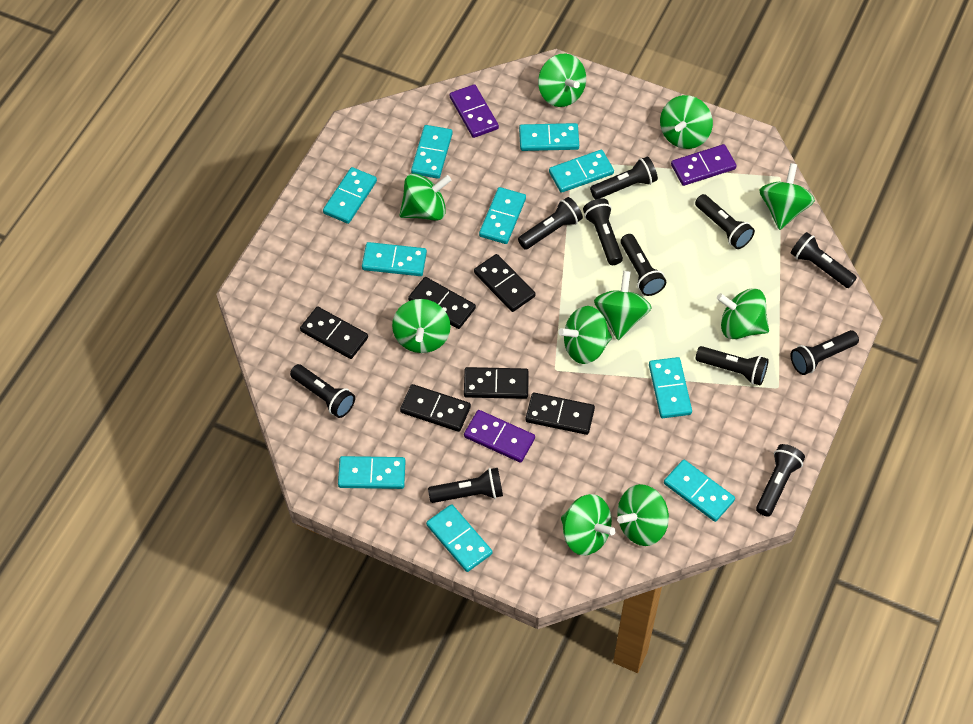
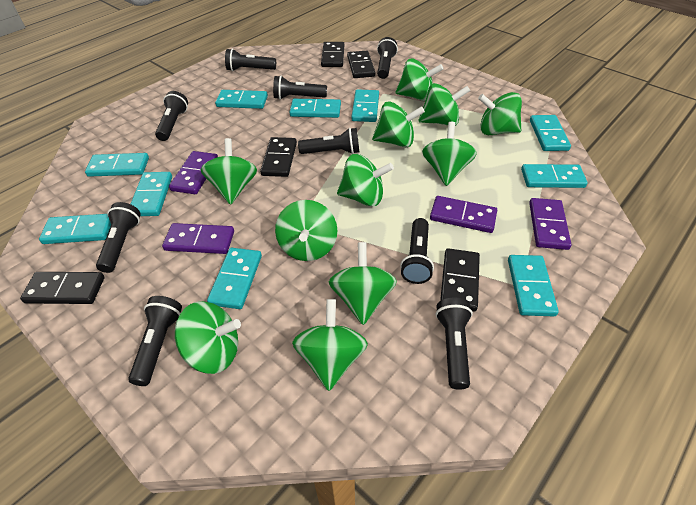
black domino: 6 -> 5
black flashlight: 11 -> 9
green spinning top: 10 -> 11
purple domino: 3 -> 4

